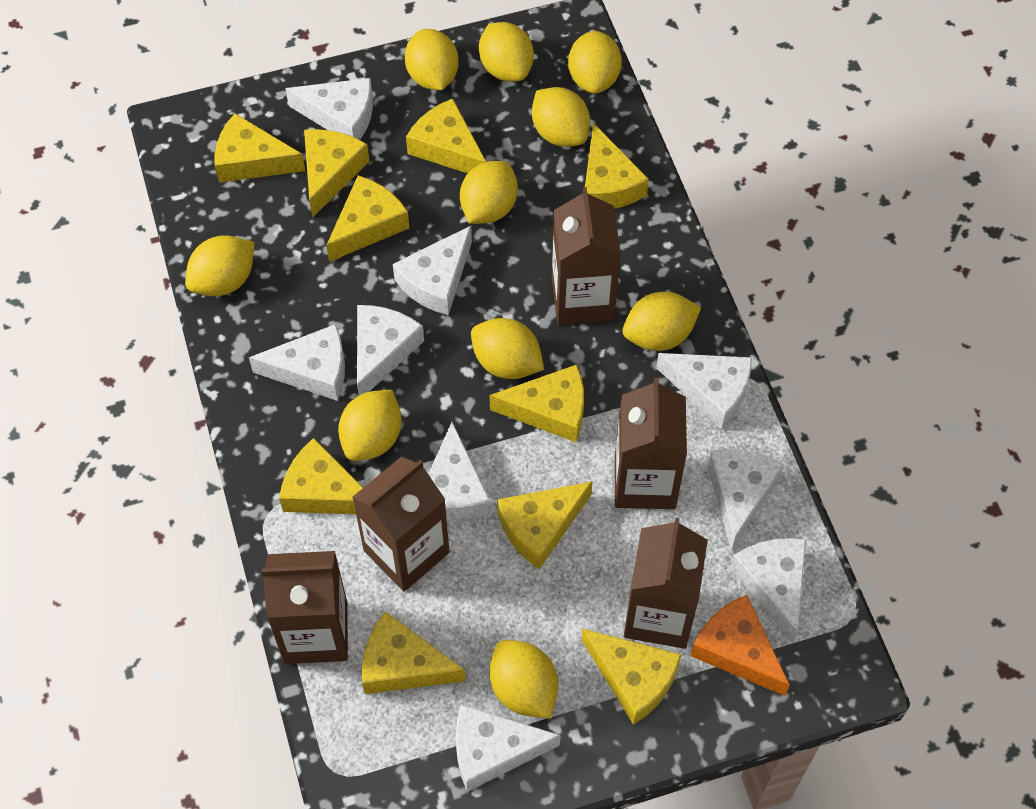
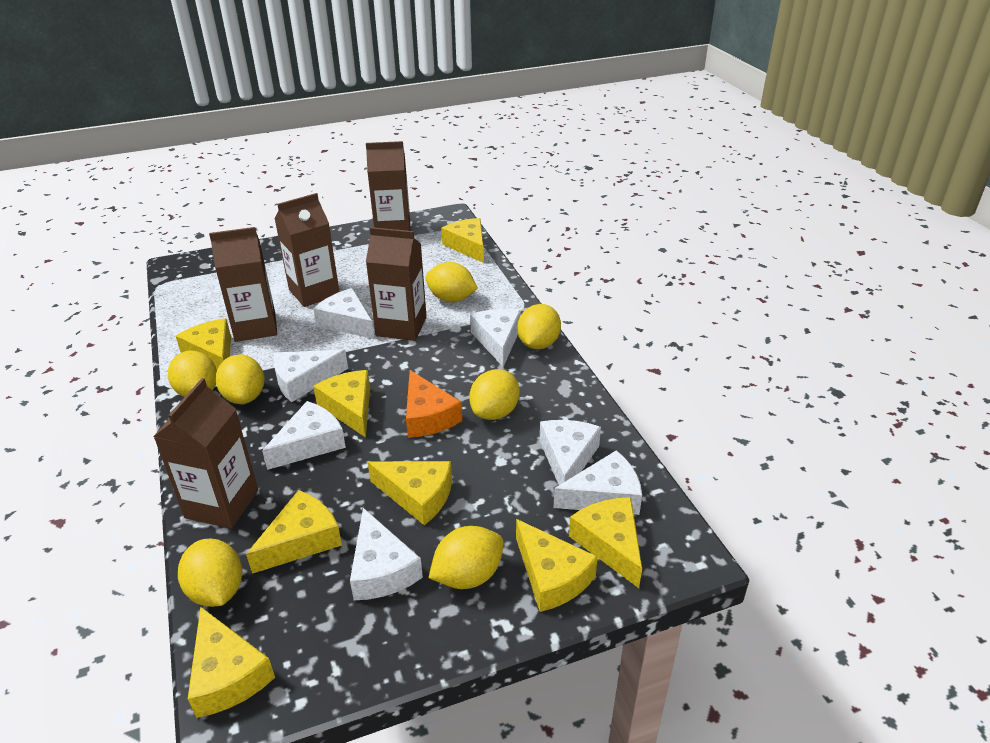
white cheese: 9 -> 7
yellow cheese: 10 -> 8
yellow lemon: 10 -> 7

